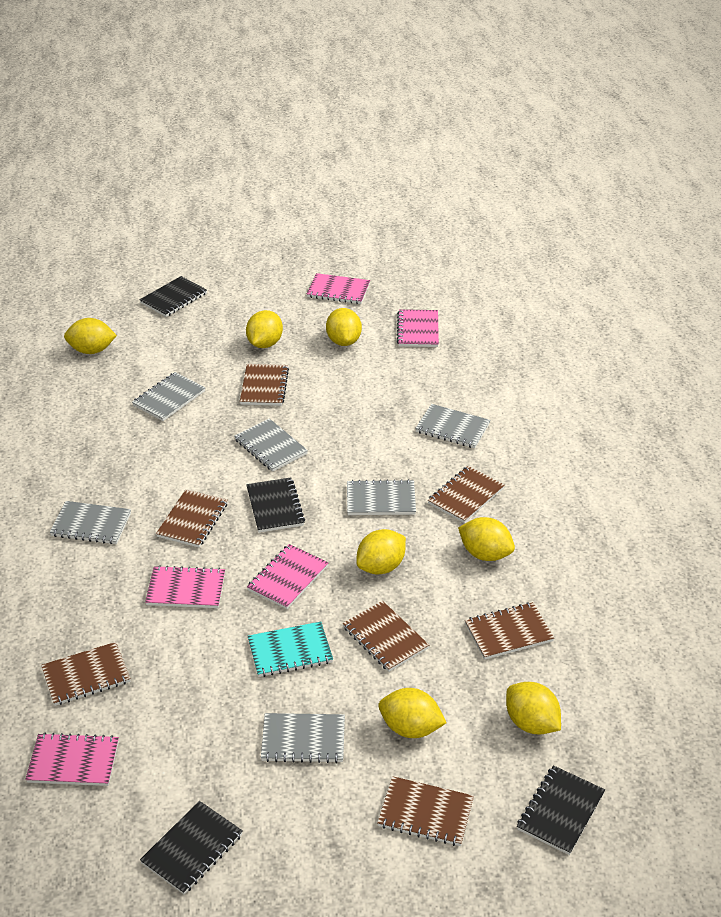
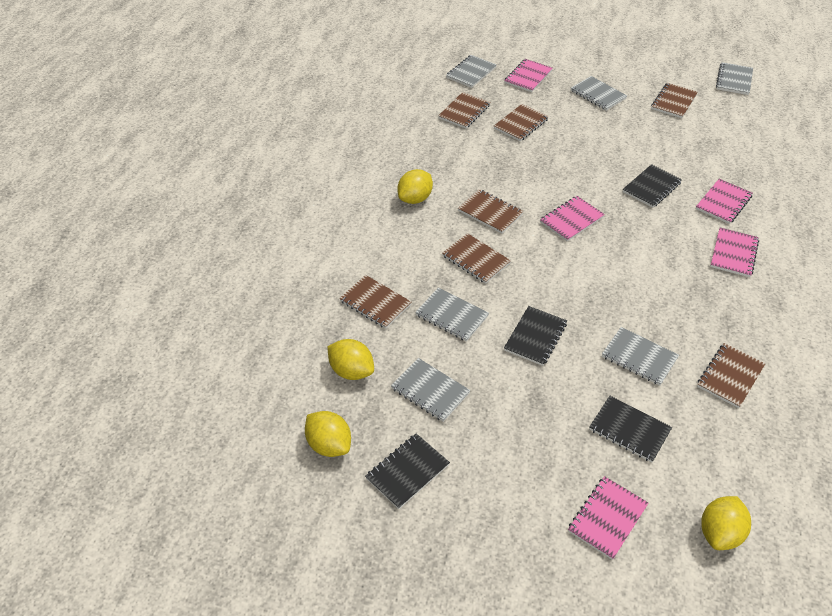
turquoise notebook: 1 -> 0
yellow lemon: 7 -> 4

